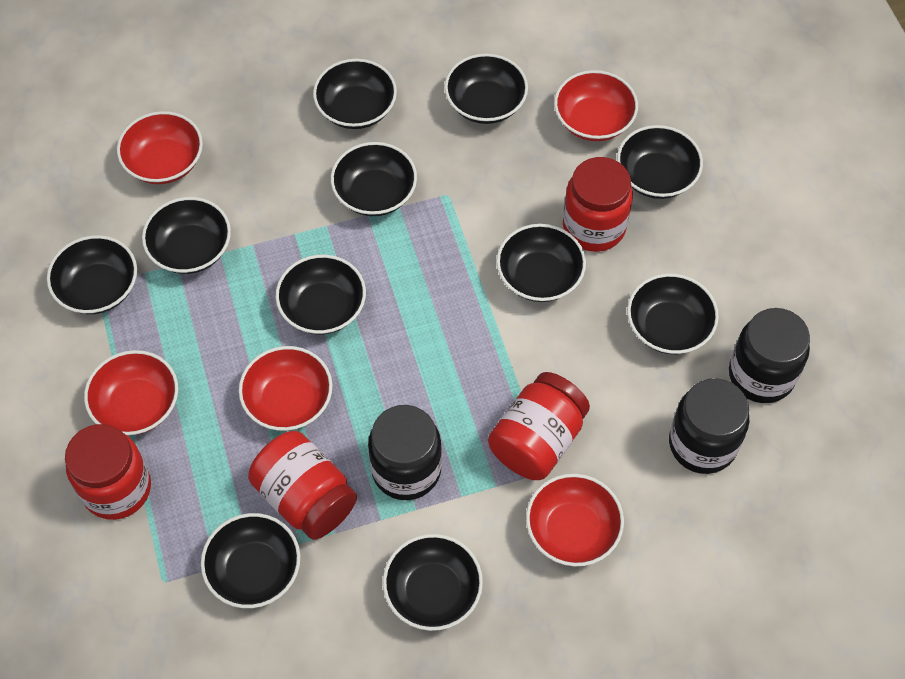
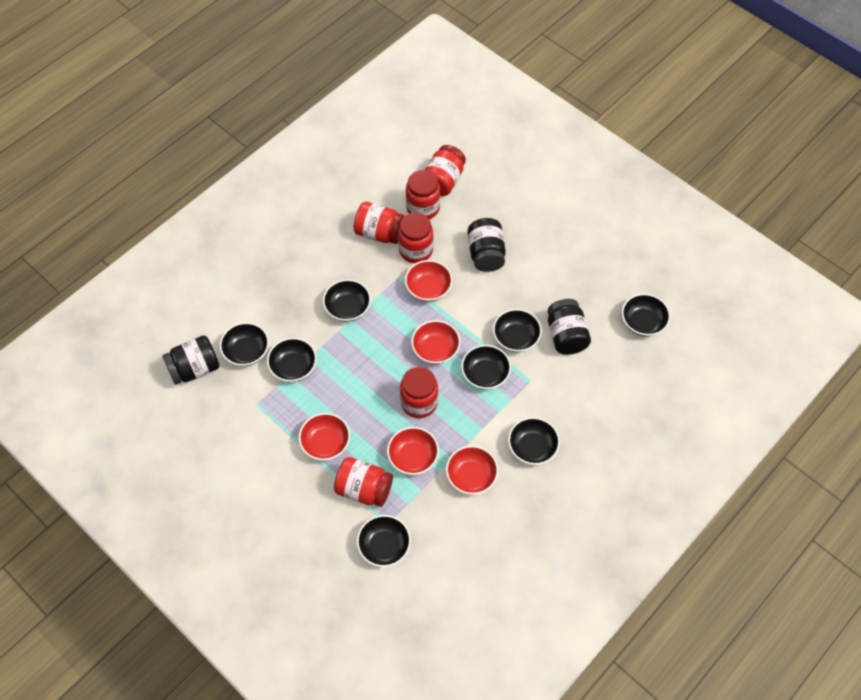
black bowl: 11 -> 8
red jar: 4 -> 6

